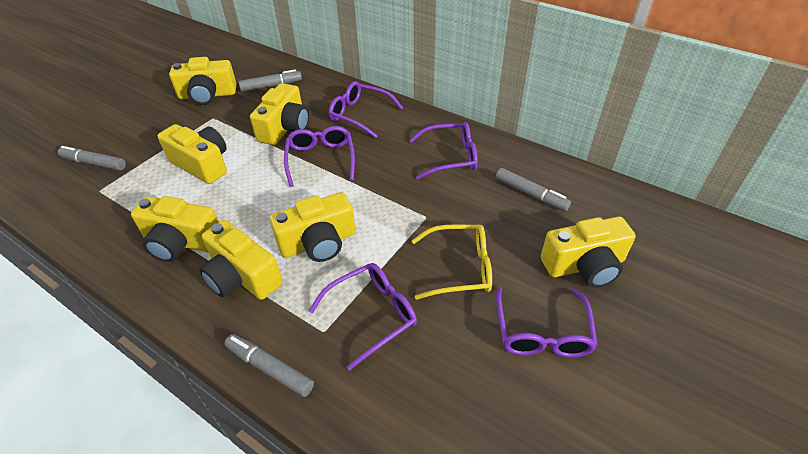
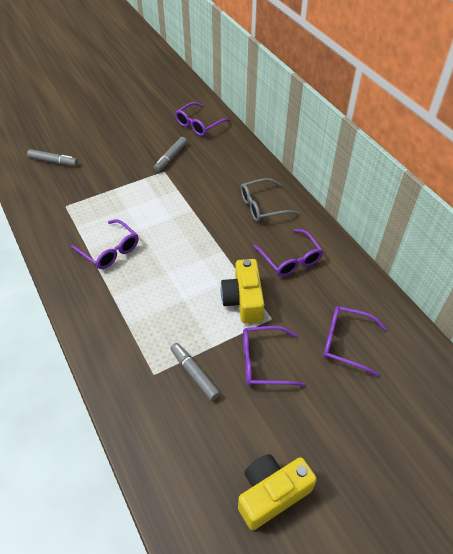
grey glasses: 0 -> 1
grey marker: 4 -> 3
yellow camera: 7 -> 2
yellow glasses: 1 -> 0

